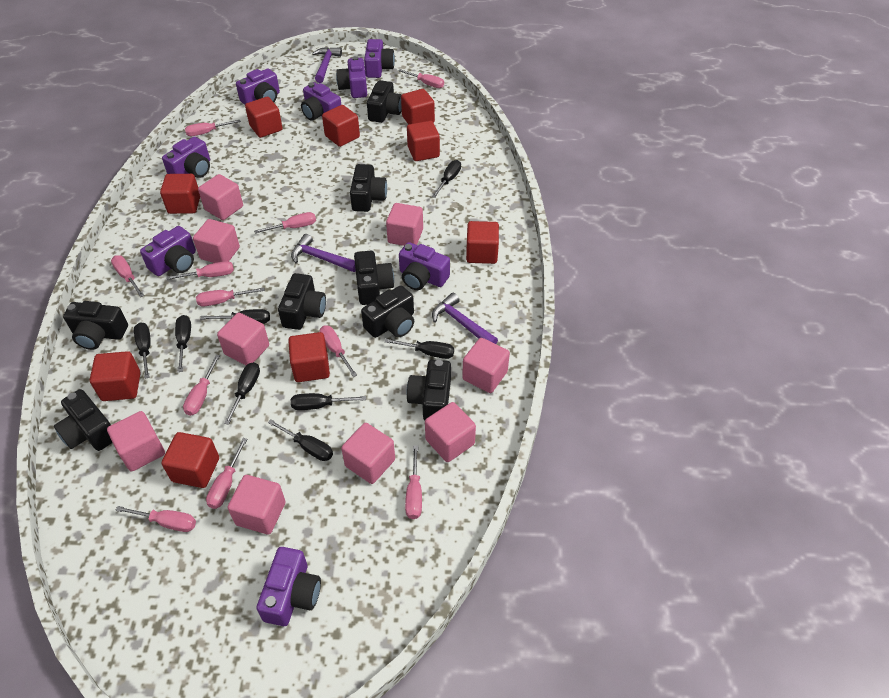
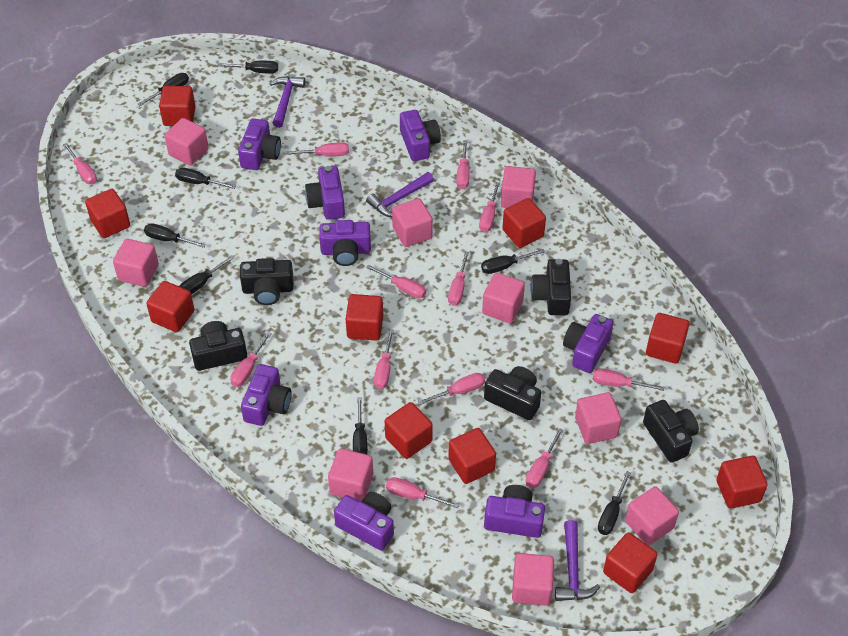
black camera: 8 -> 5
pink screwdriver: 11 -> 12
red cube: 9 -> 10

